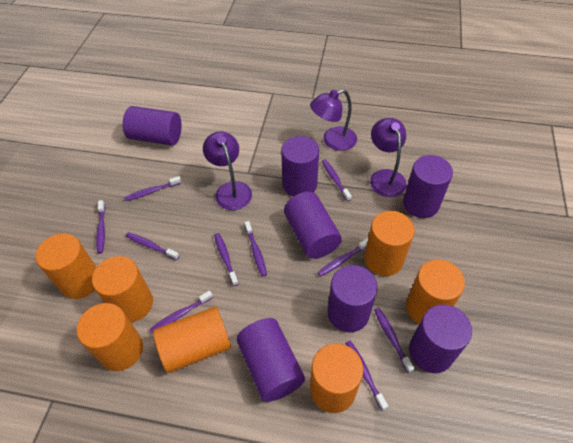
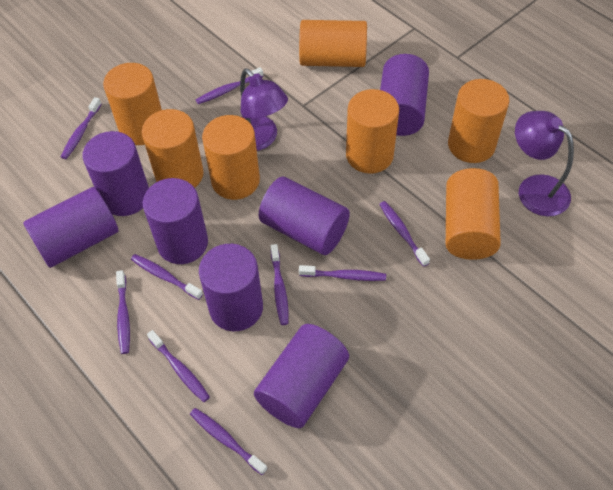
purple lamp: 3 -> 2
purple toothbrush: 10 -> 9

